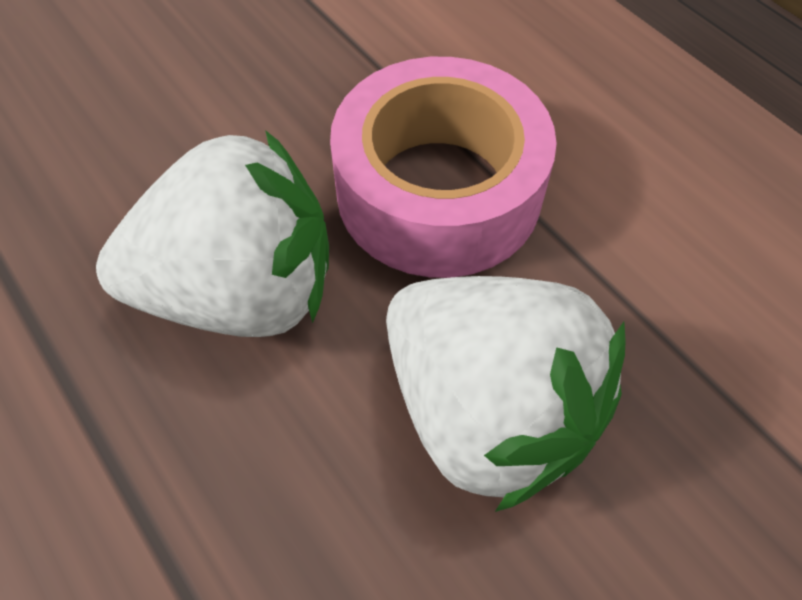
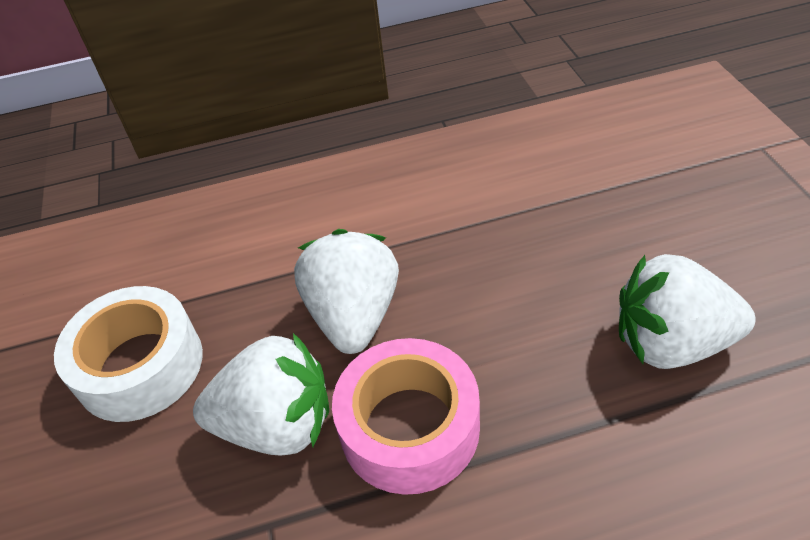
white strawberry: 2 -> 3
white tape: 0 -> 1

